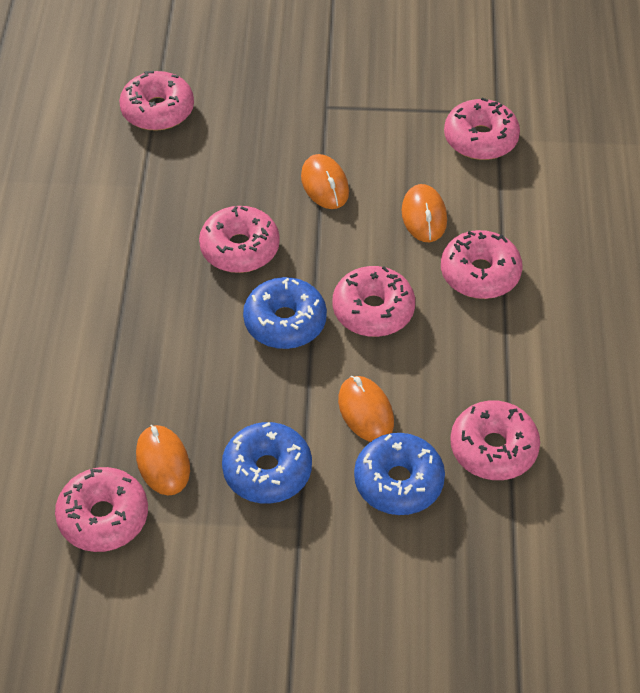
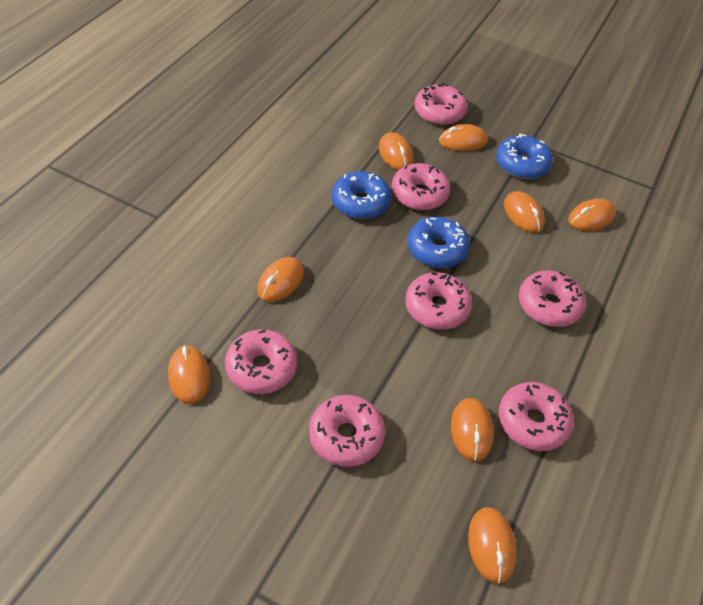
orange mouse: 4 -> 8

